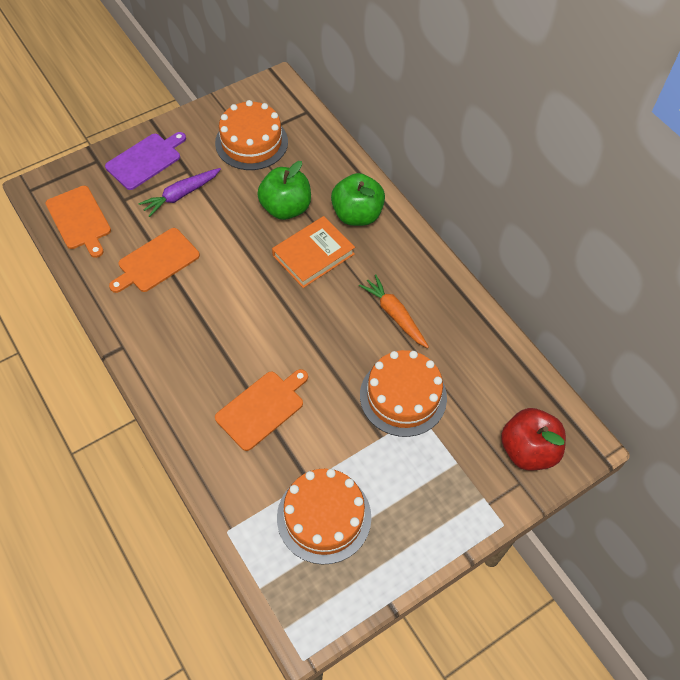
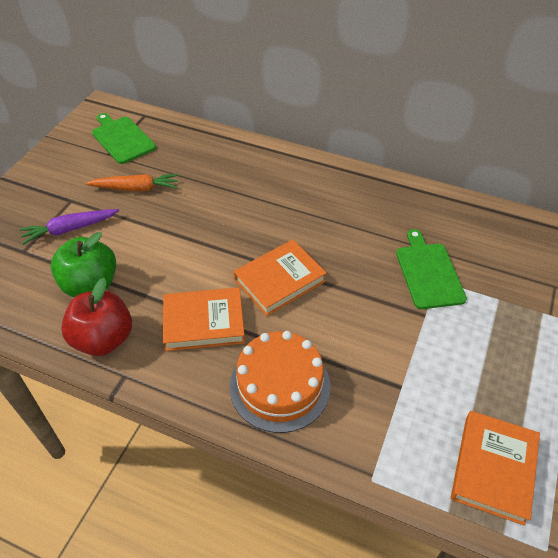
green apple: 2 -> 1
green cutting board: 0 -> 2
orange book: 1 -> 3
orange cake: 3 -> 1
orange cutting board: 3 -> 0
purple cutting board: 1 -> 0

